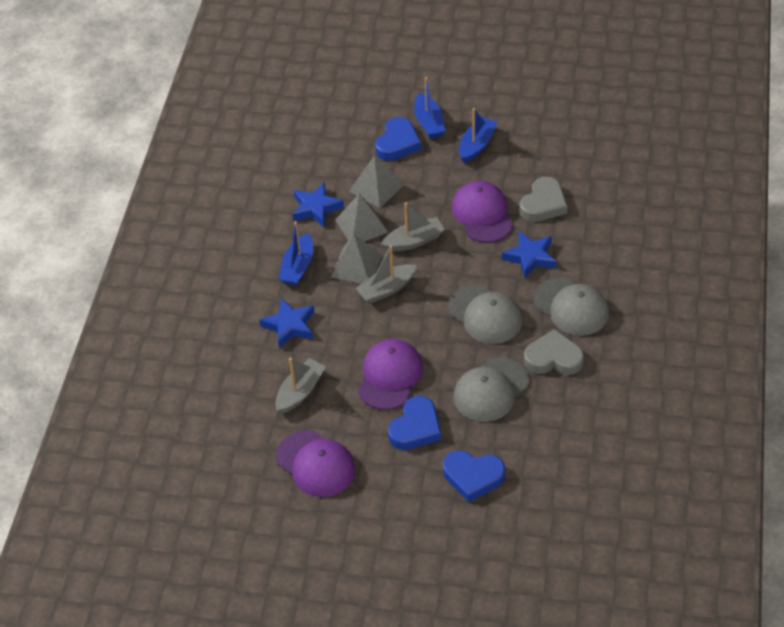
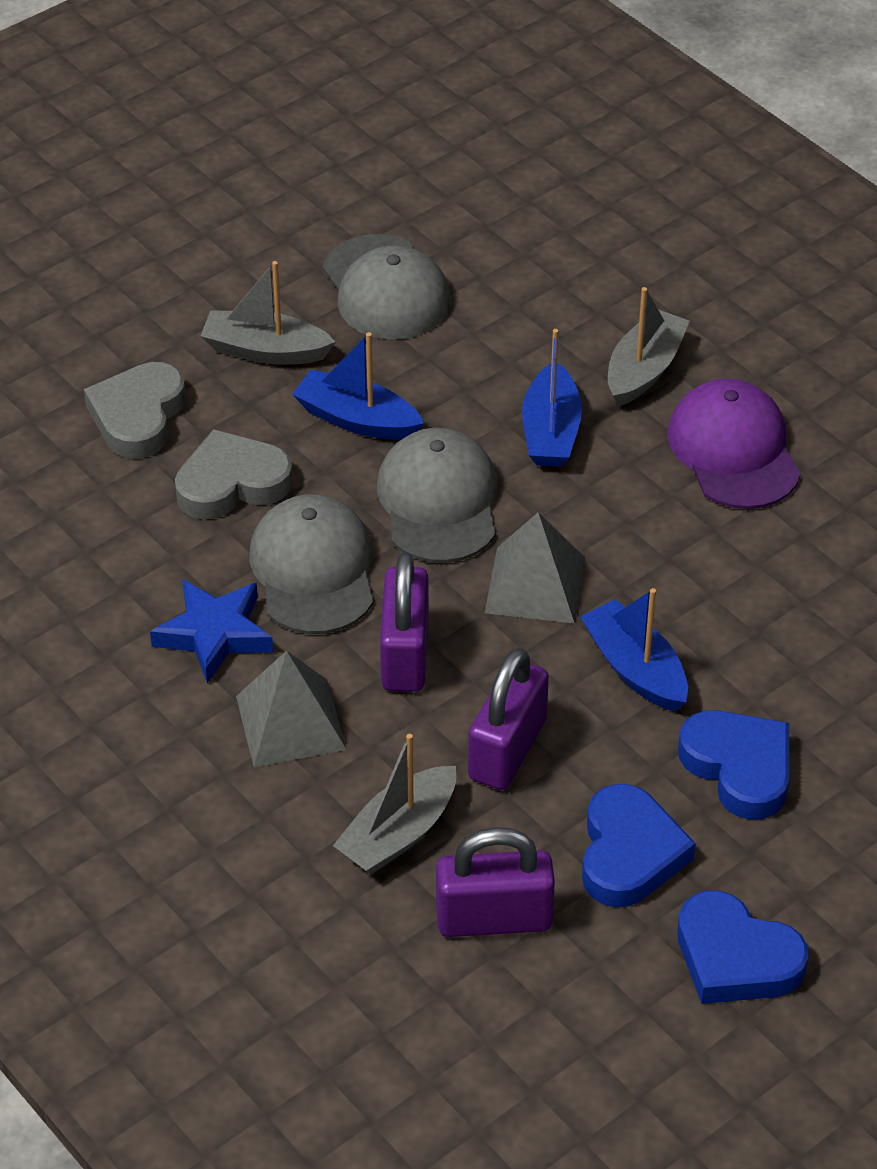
blue star: 3 -> 1
grey pyramid: 3 -> 2
purple cap: 3 -> 1
purple padlock: 0 -> 3

